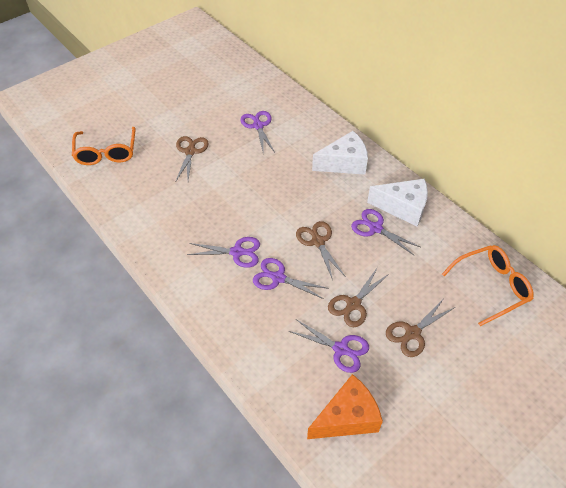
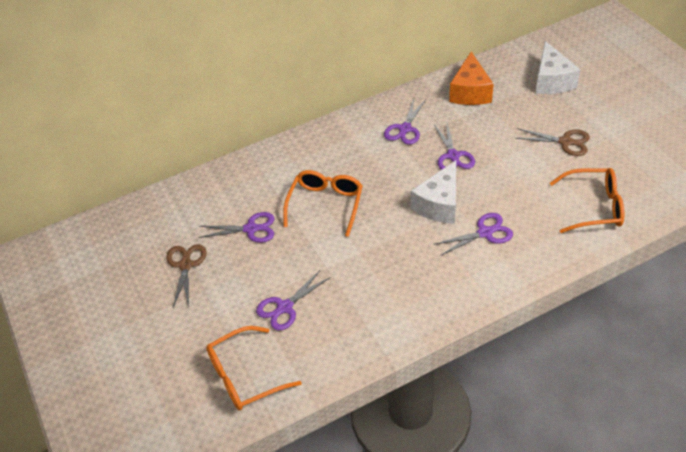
brown scissors: 4 -> 2
orange glasses: 2 -> 3

